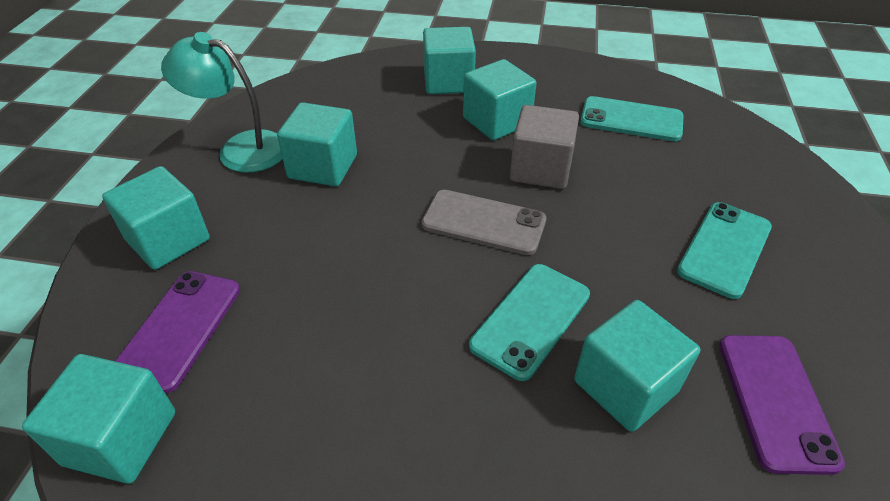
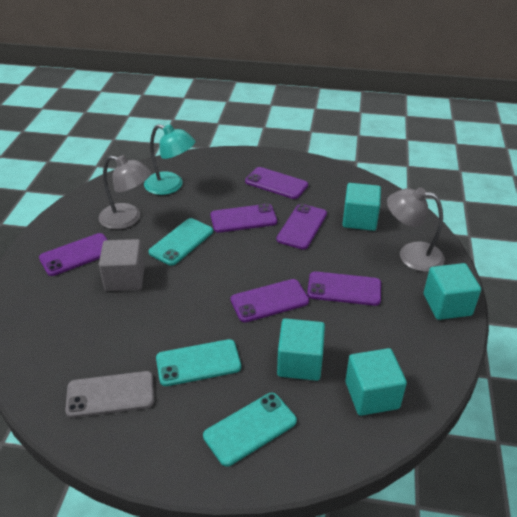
grey lamp: 0 -> 2
purple phone: 2 -> 6
turquoise cube: 6 -> 4

